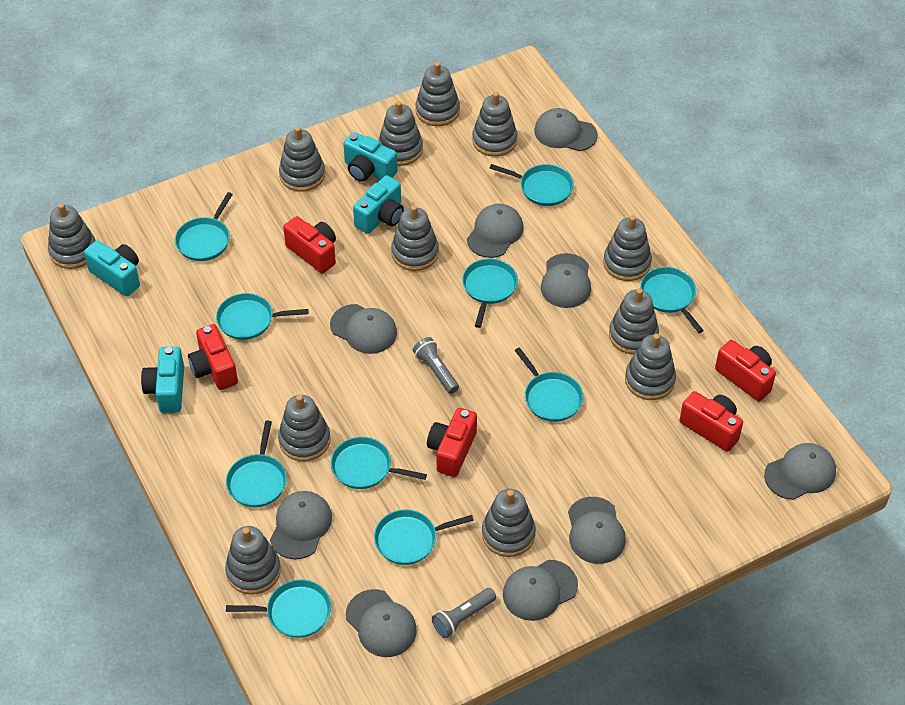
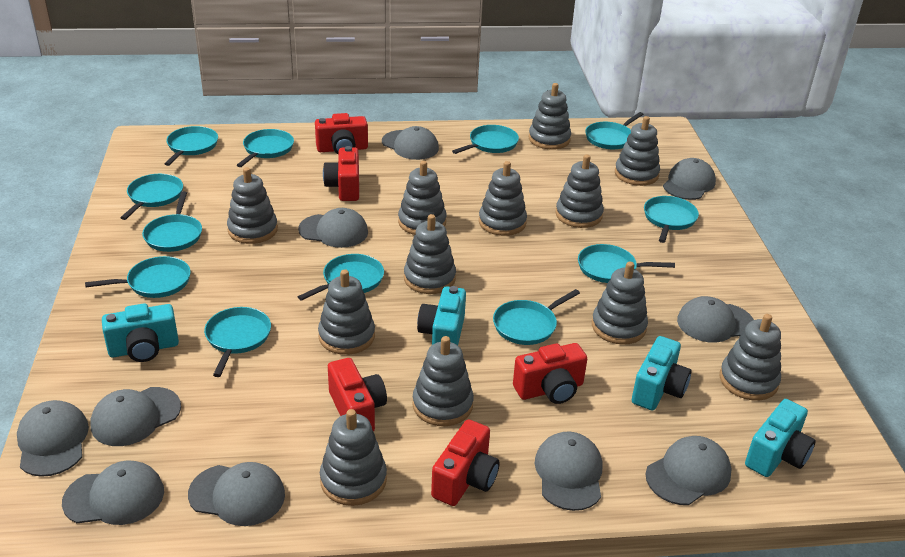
grey cap: 9 -> 10
grey flashlight: 2 -> 0
turquoise pan: 10 -> 12

